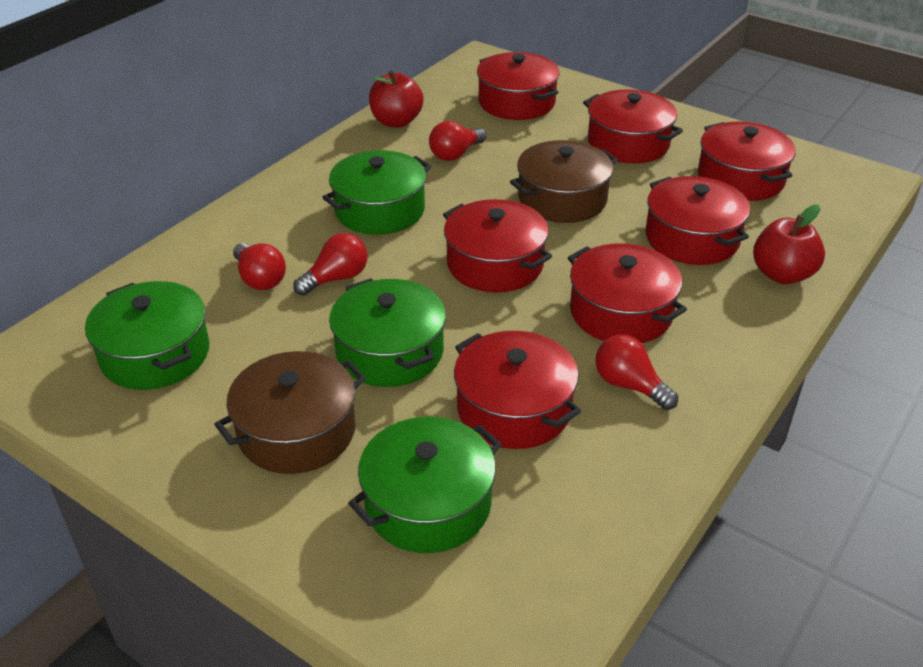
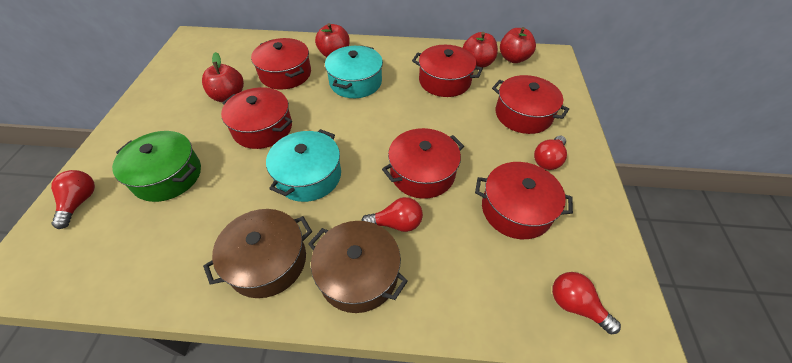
green pot: 4 -> 1
red apple: 2 -> 4
red pot: 7 -> 6
turquoise pot: 0 -> 2

